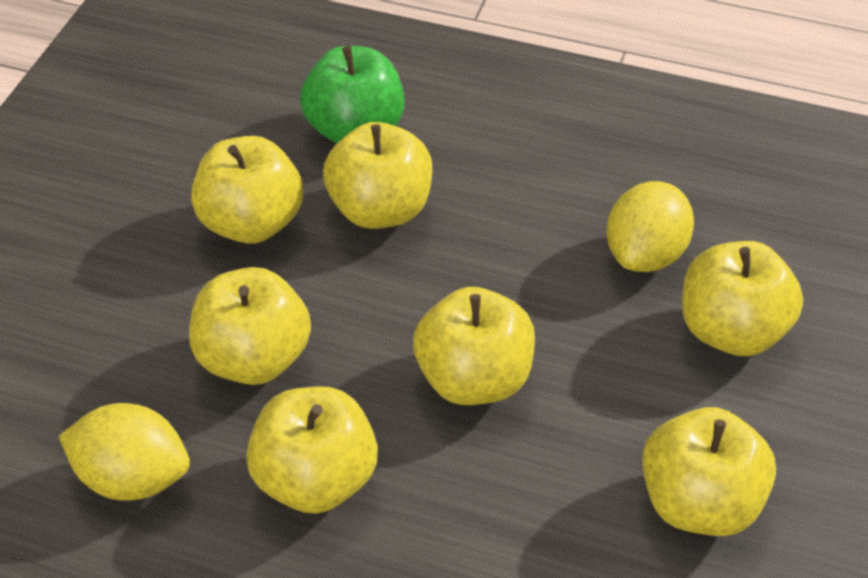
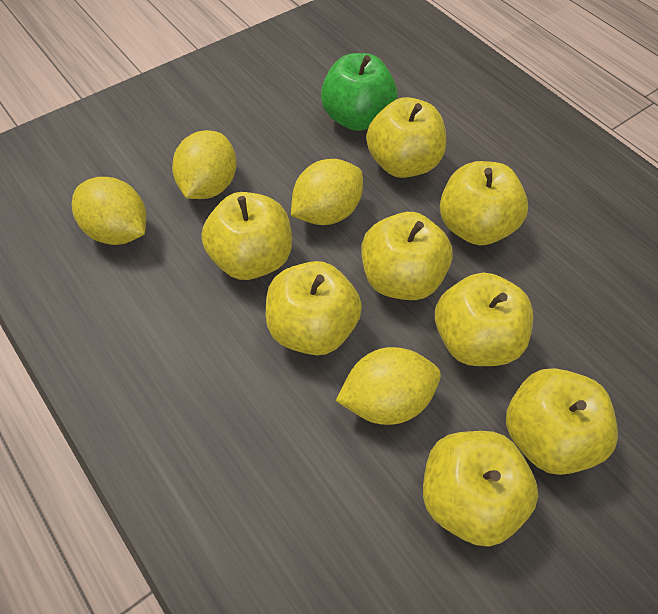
yellow apple: 7 -> 8
yellow lemon: 2 -> 4

